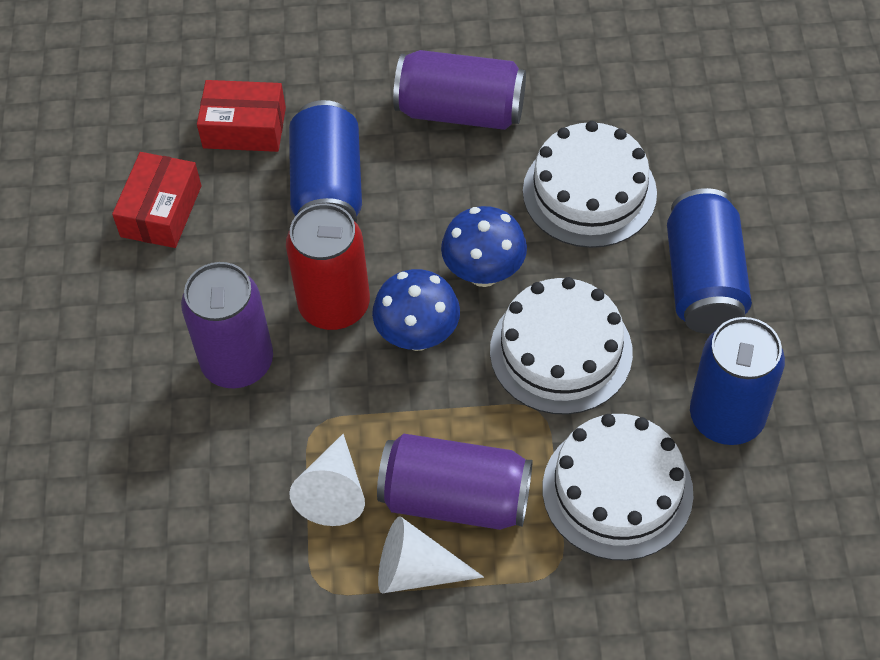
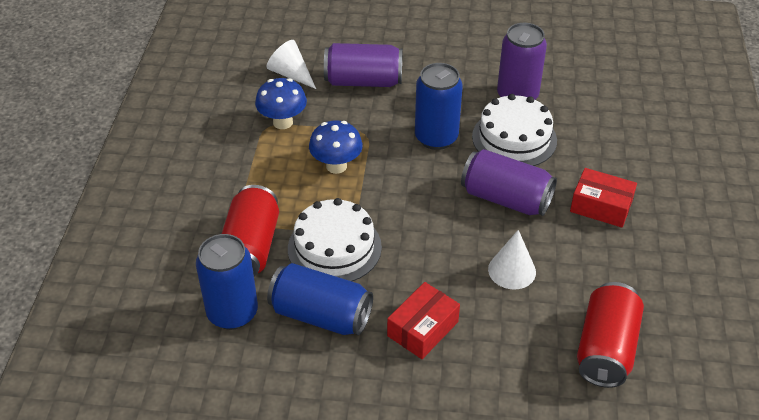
red can: 1 -> 2
white cake: 3 -> 2

